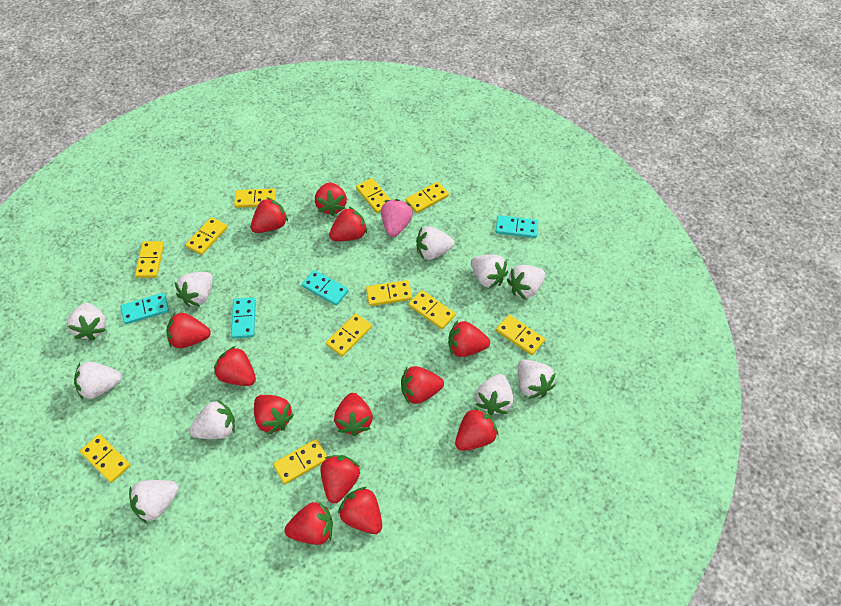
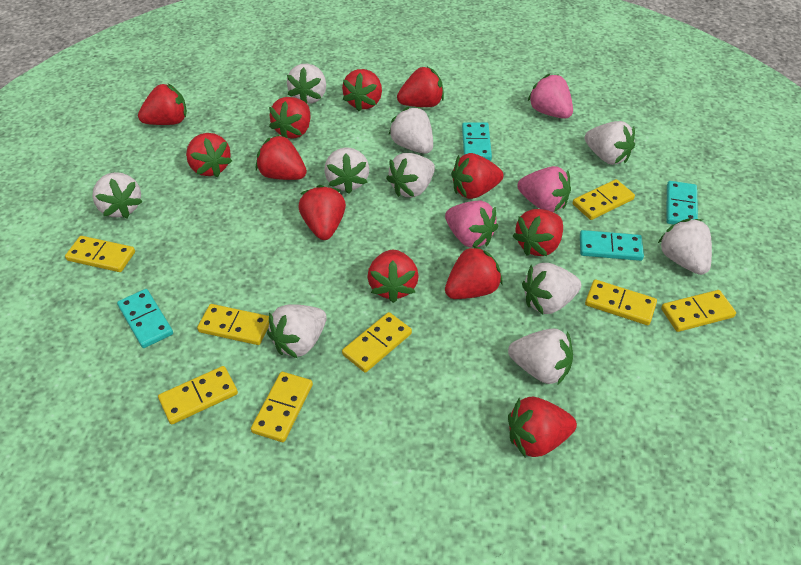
pink strawberry: 1 -> 3
red strawberry: 13 -> 12
yellow domino: 11 -> 8

